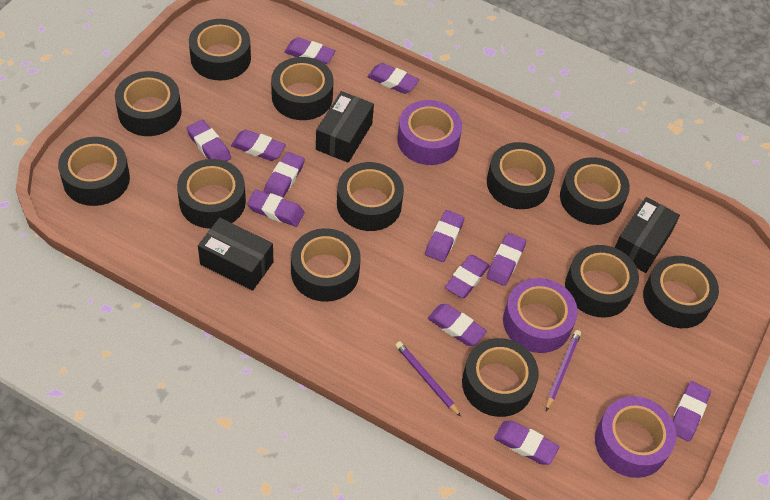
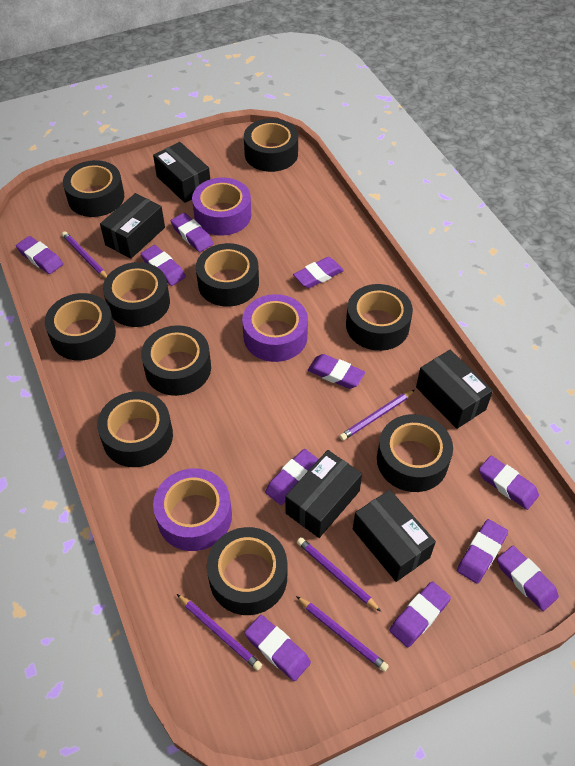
black box: 3 -> 5
black tape: 12 -> 10
purple eraser: 12 -> 11
purple pencil: 2 -> 5

